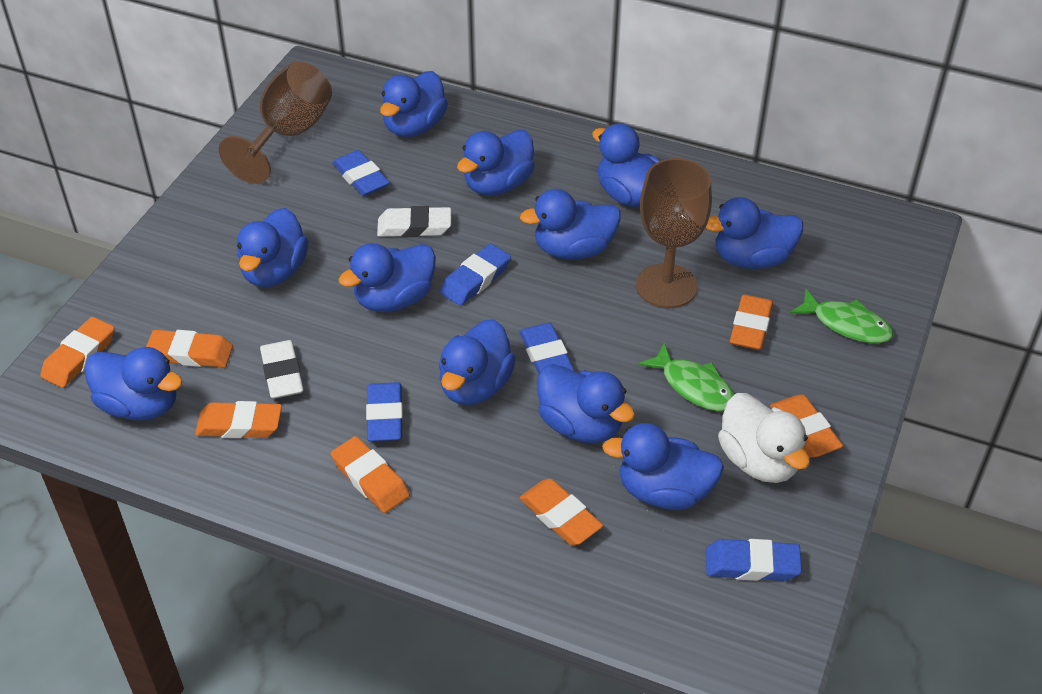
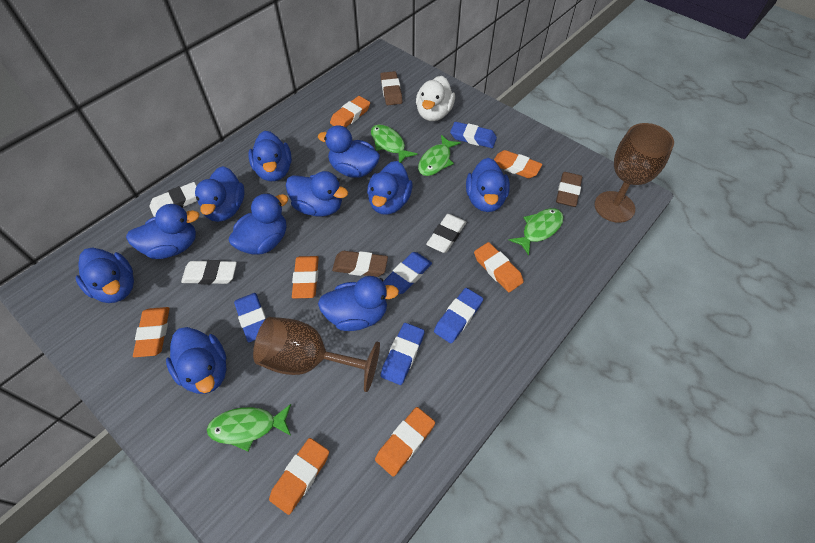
brown eraser: 0 -> 3
green fish: 2 -> 4
white eraser: 2 -> 3

